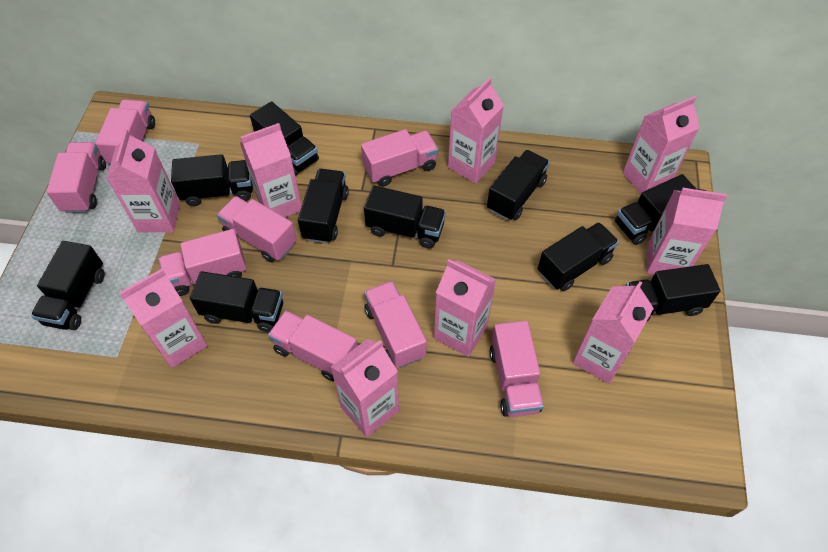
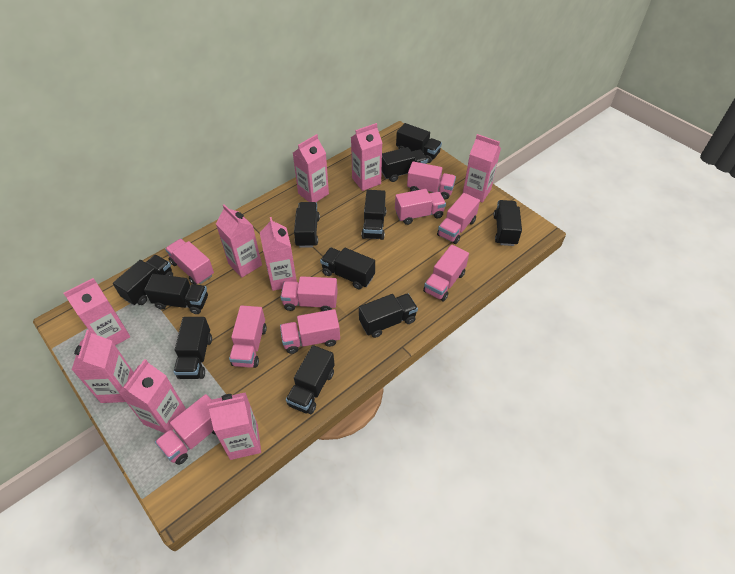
black truck: 10 -> 11
pink truck: 8 -> 9

